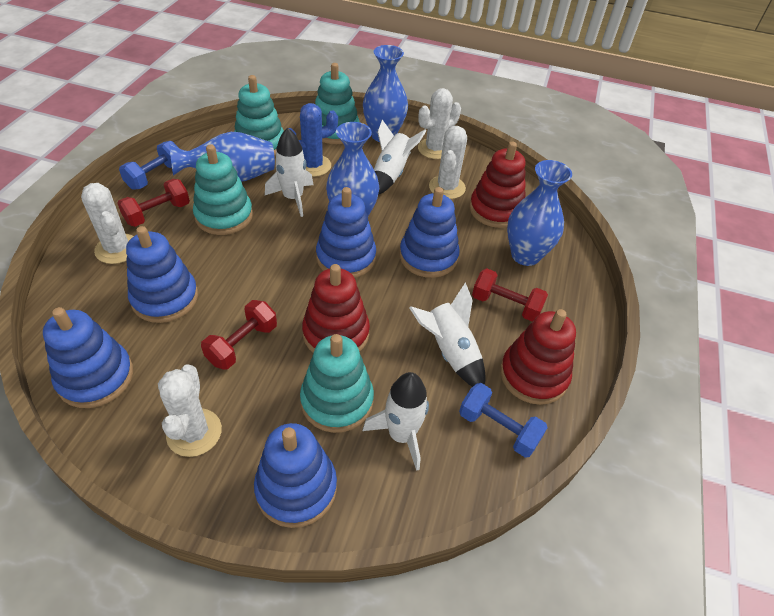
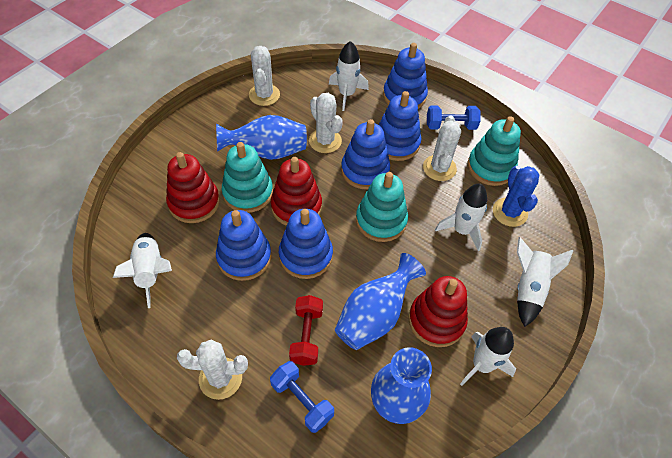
blue vase: 4 -> 3
red dumbbell: 3 -> 1
turquoise stacking toy: 4 -> 3
white rocket: 4 -> 5

